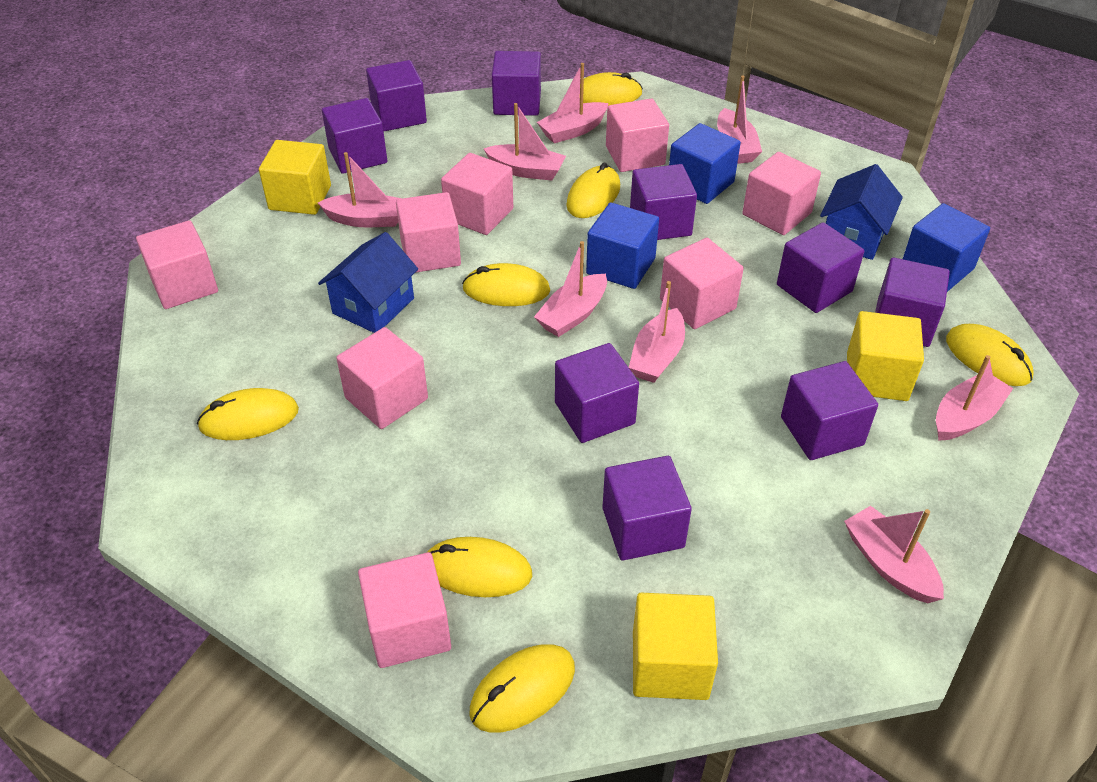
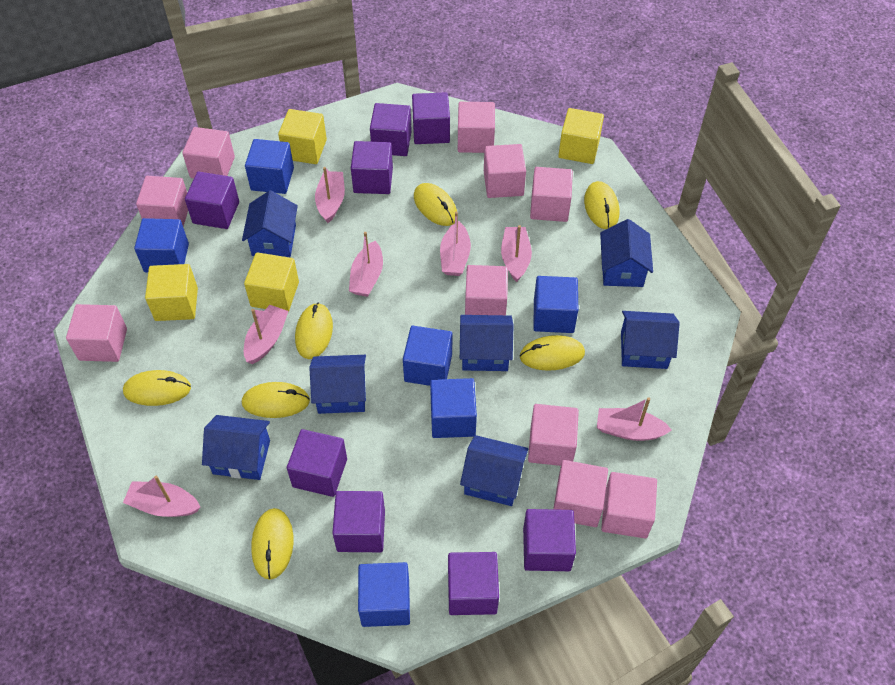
blue cube: 3 -> 6
blue house: 2 -> 7
pink boat: 8 -> 7
pink cube: 8 -> 10
purple cube: 9 -> 8
yellow cube: 3 -> 4

